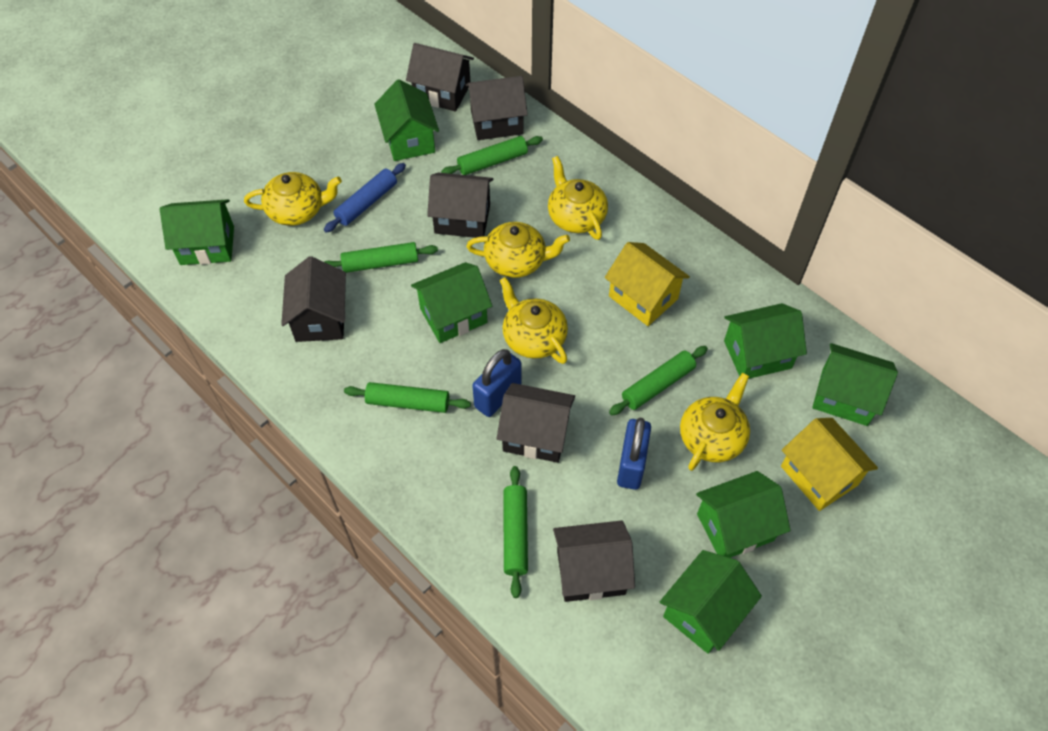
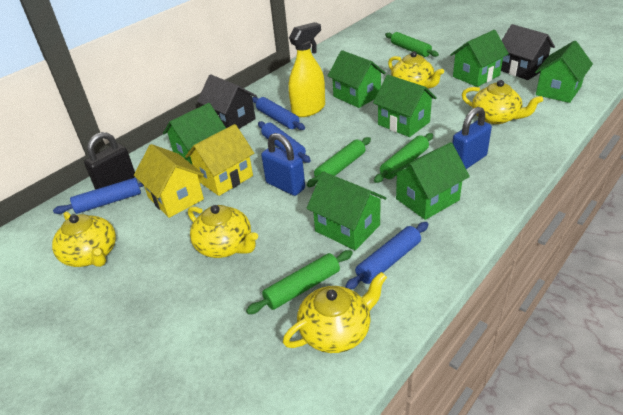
black house: 6 -> 2
black padlock: 0 -> 1
blue rolling pin: 1 -> 4
green rolling pin: 5 -> 4
yellow spray bottle: 0 -> 1

